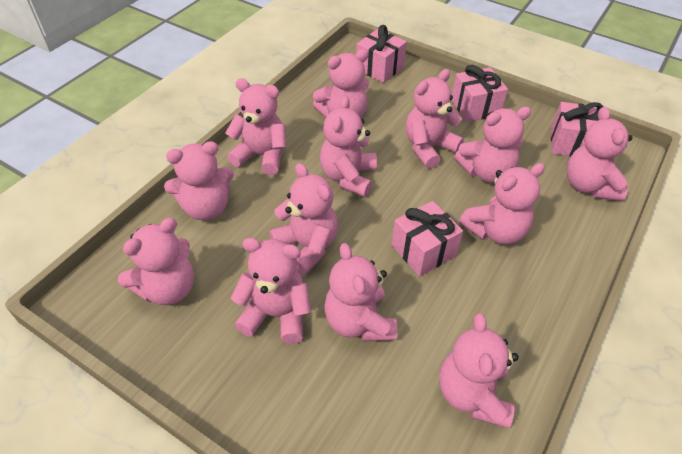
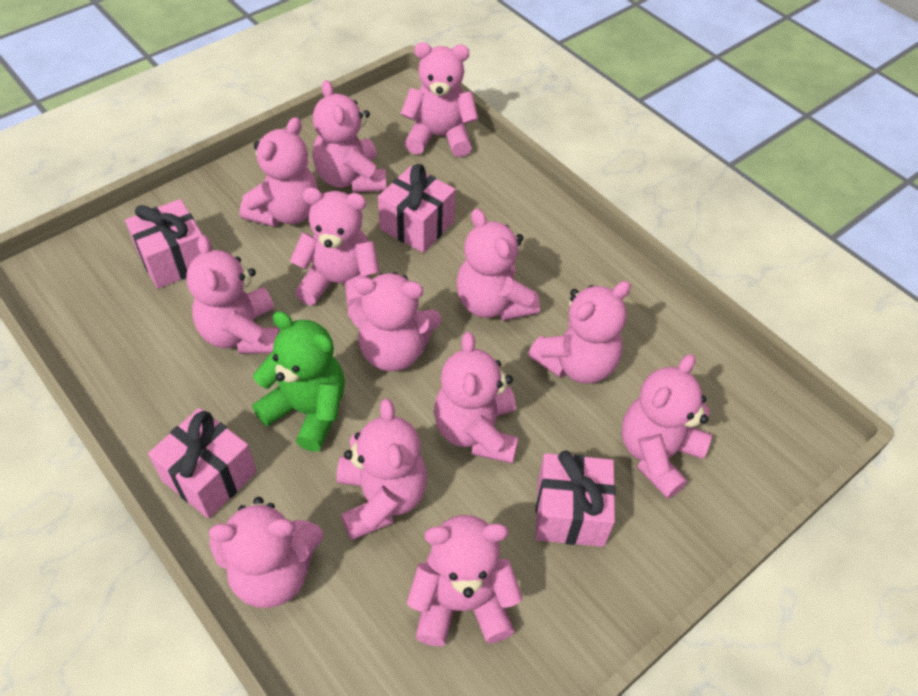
green teddy bear: 0 -> 1

